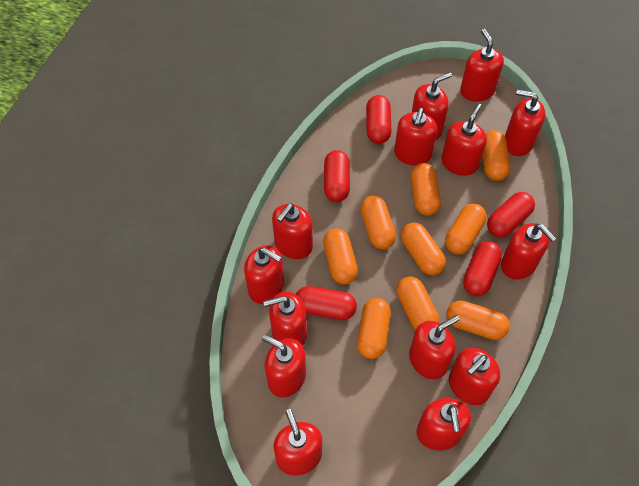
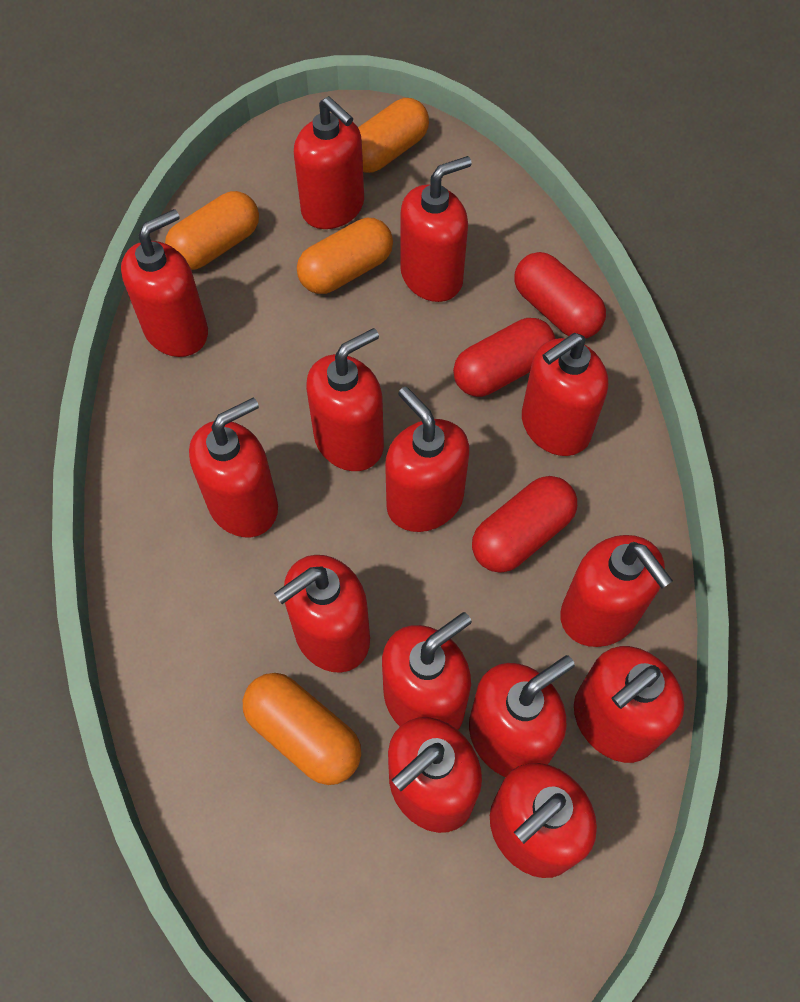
orange capsule: 9 -> 4
red capsule: 5 -> 3

